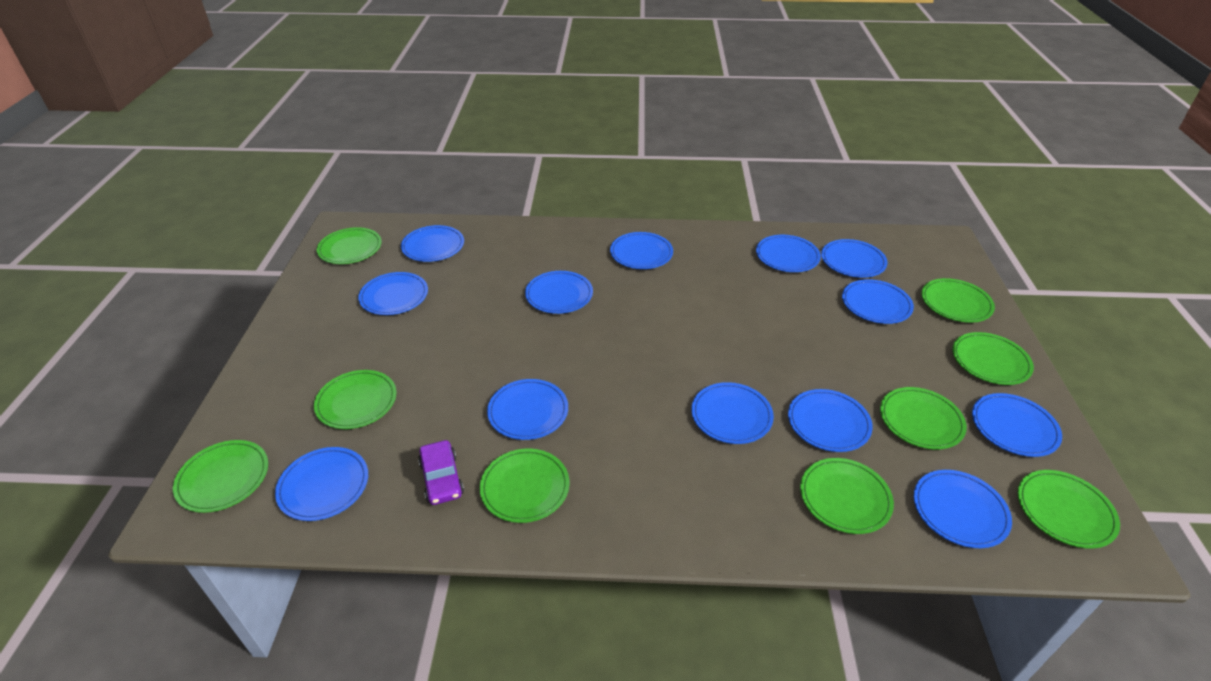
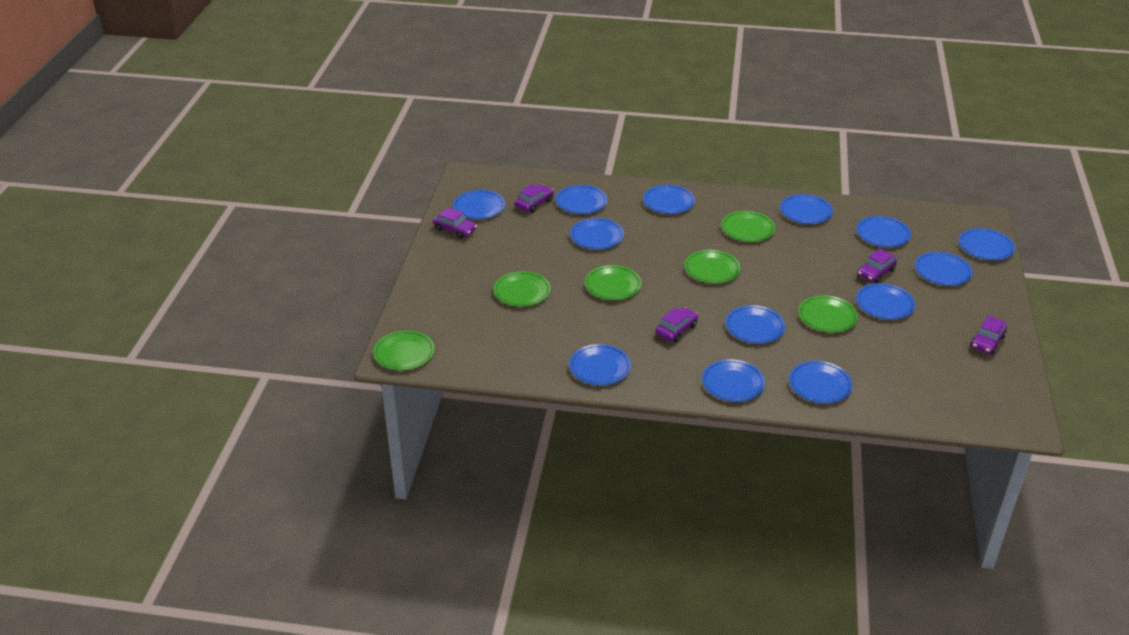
green plate: 9 -> 6
purple car: 1 -> 5

